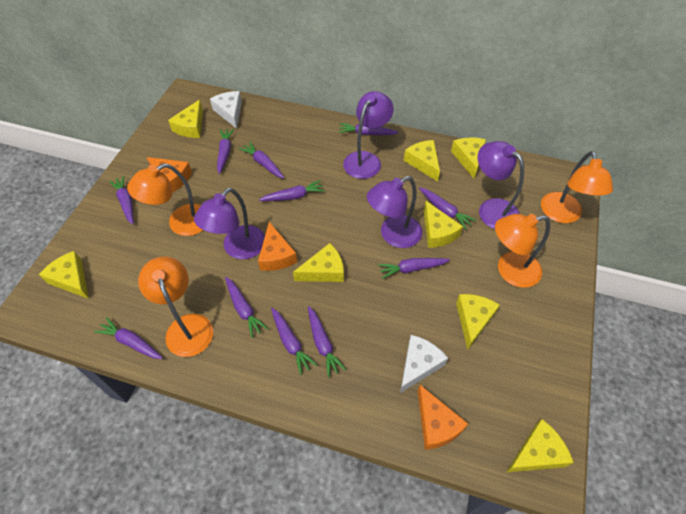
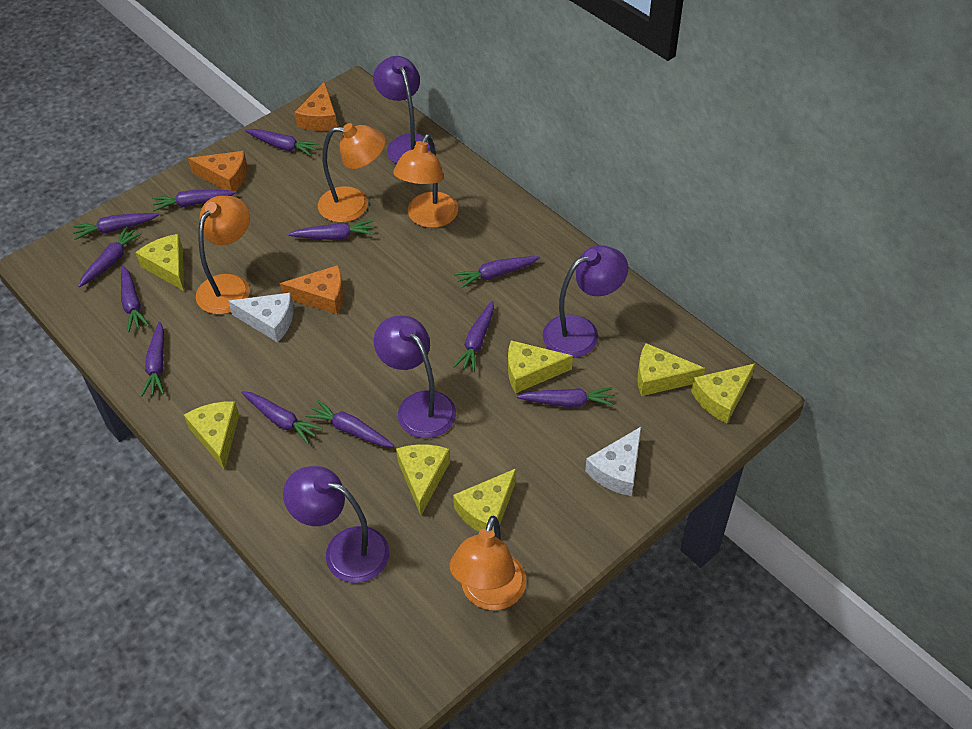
purple carrot: 11 -> 12
yellow cheese: 8 -> 7

